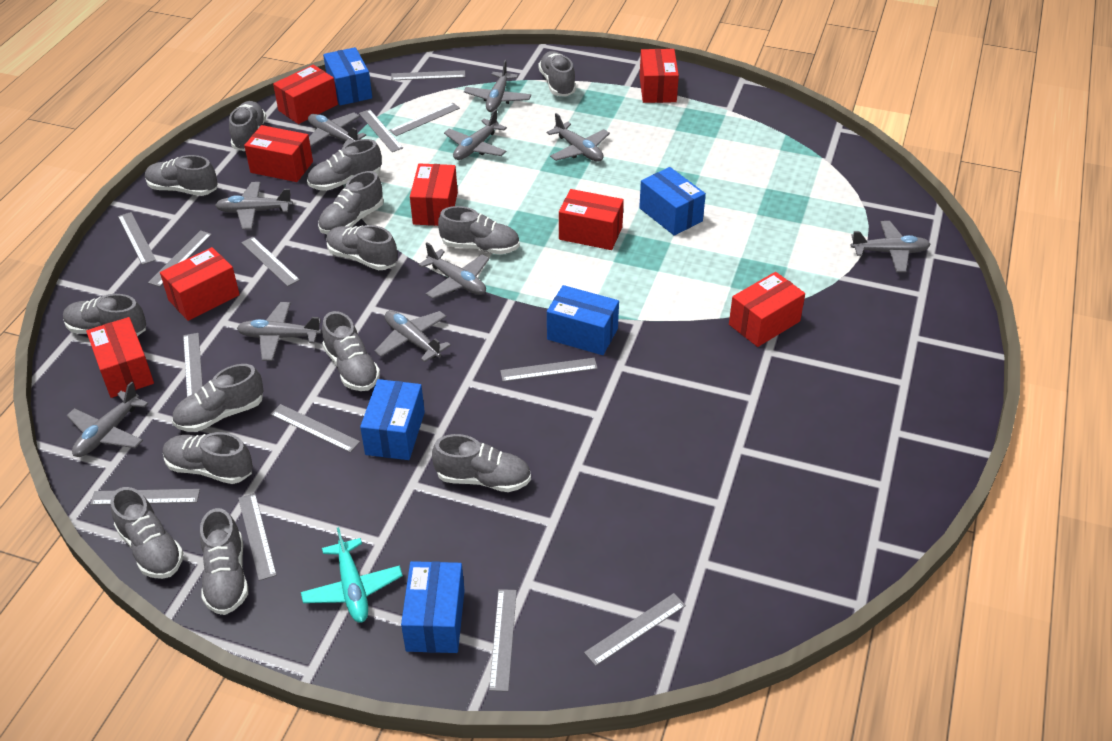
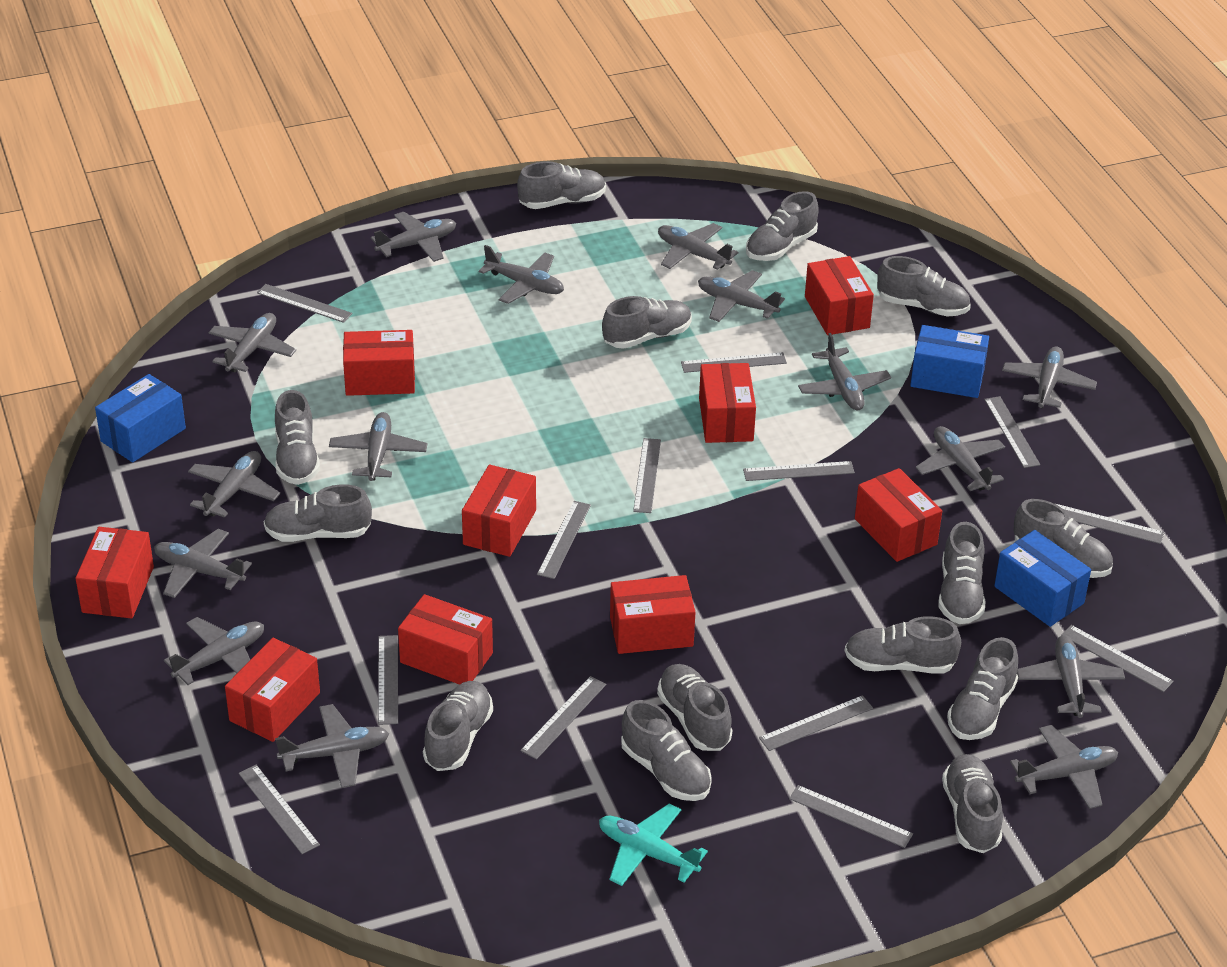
blue box: 5 -> 3
grey plane: 10 -> 15
red box: 8 -> 9

